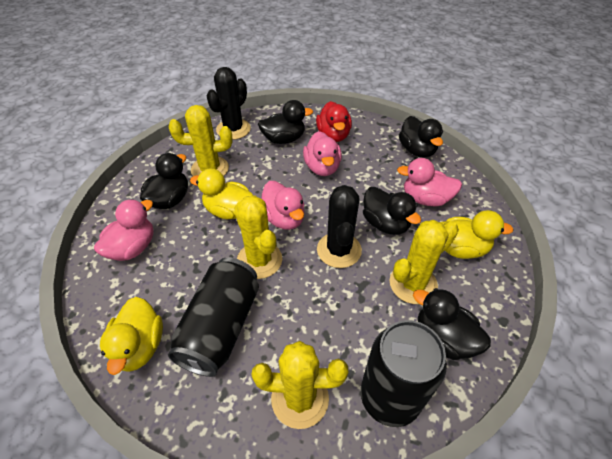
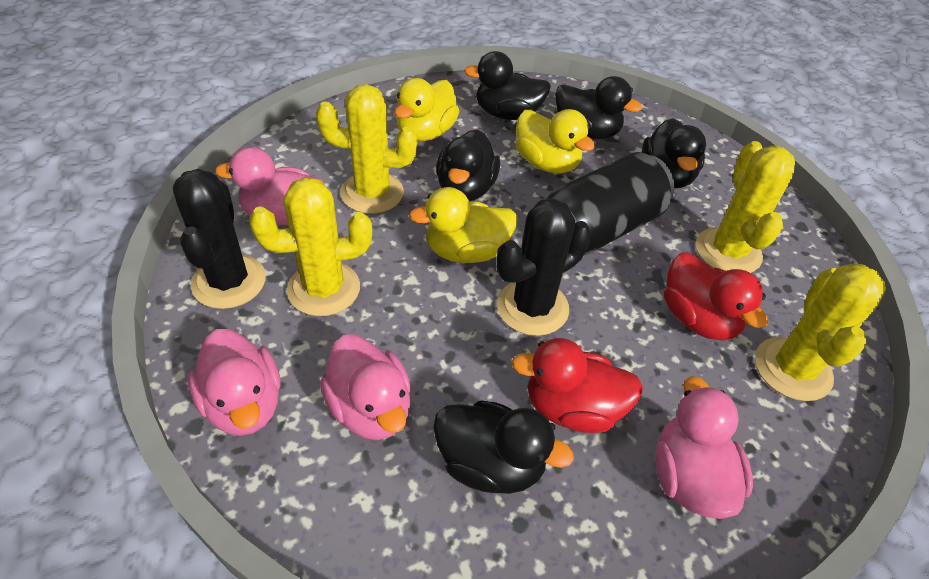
black can: 2 -> 1
red duck: 1 -> 2

